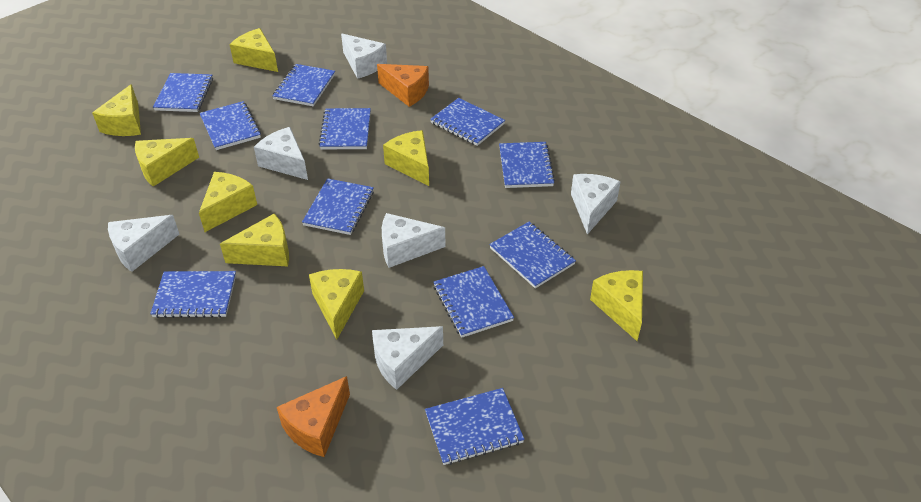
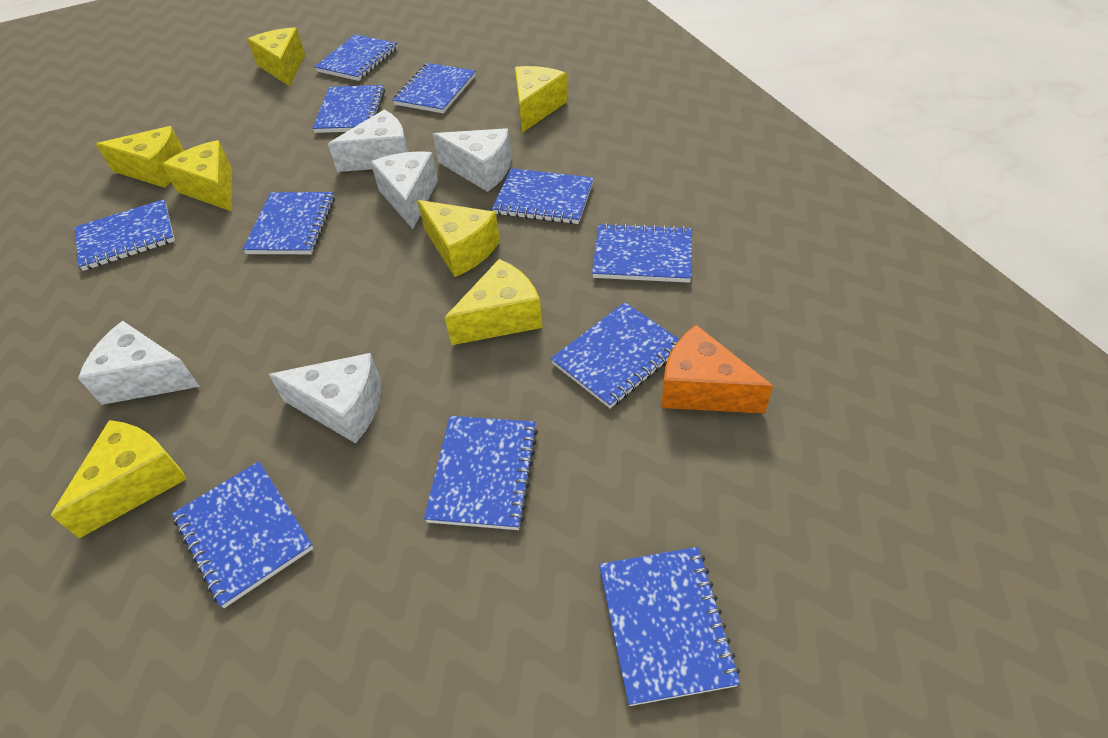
orange cheese: 2 -> 1
white cheese: 6 -> 5
yellow cheese: 8 -> 7

